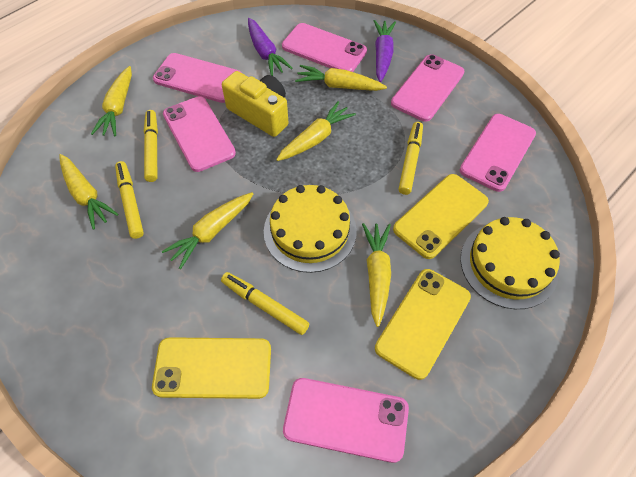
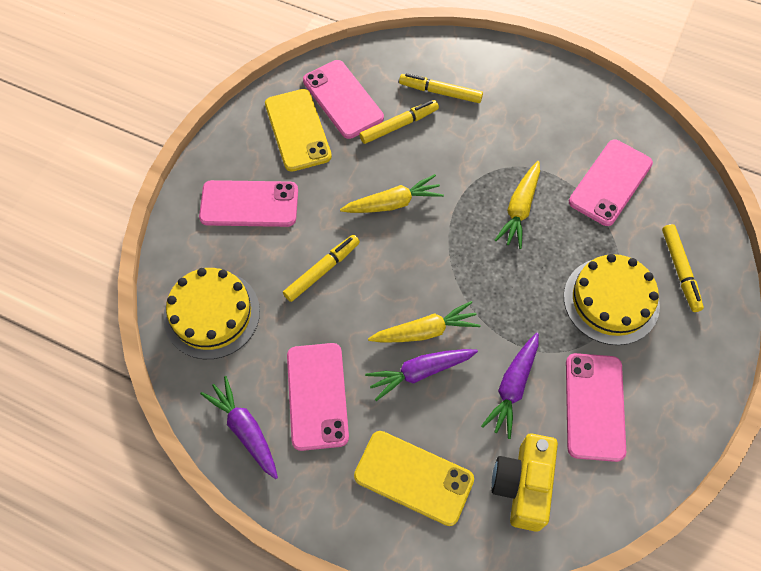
pink phone: 6 -> 5
purple carrot: 2 -> 3
yellow carrot: 6 -> 3
yellow phone: 3 -> 2

